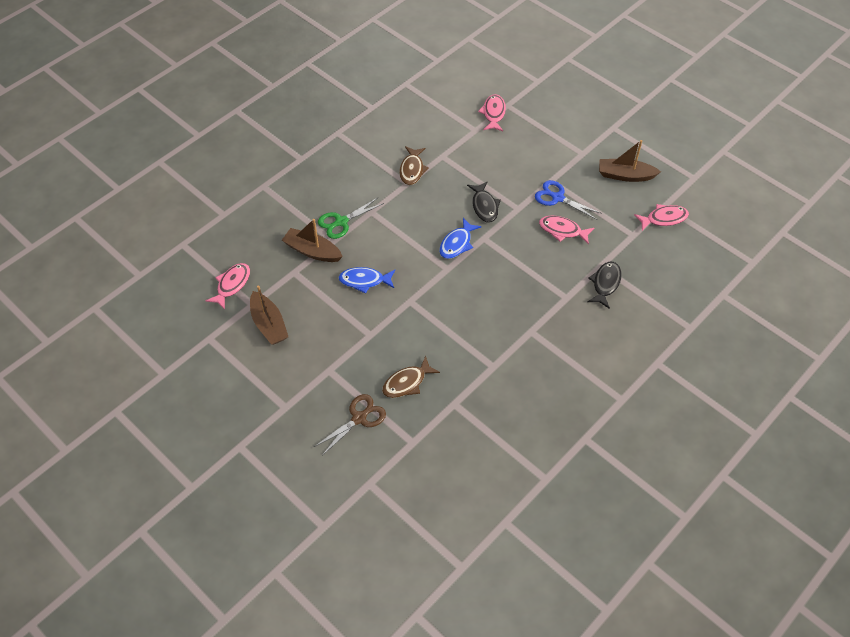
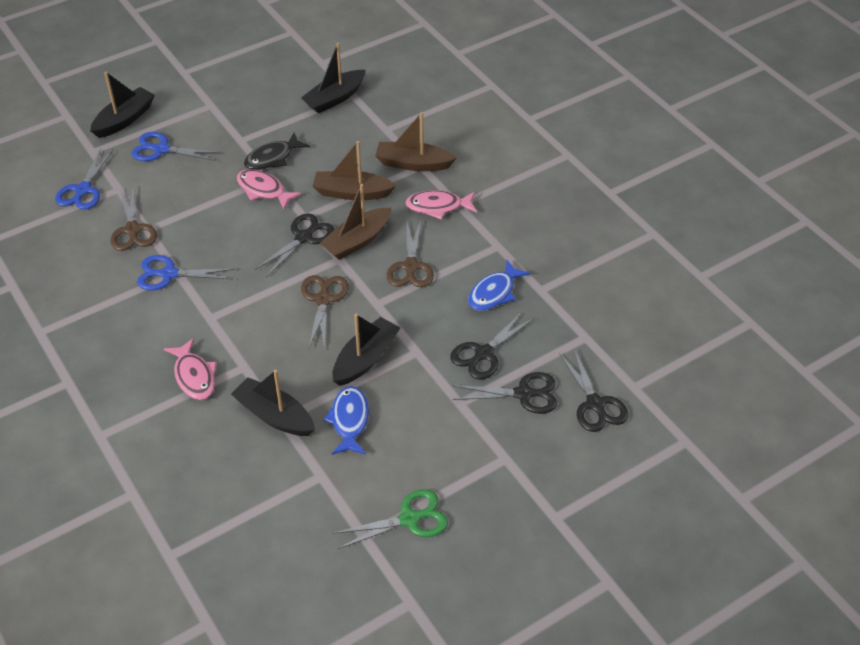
black boat: 0 -> 4
black fish: 2 -> 1
black scissors: 0 -> 4
blue scissors: 1 -> 3
brown fish: 2 -> 0
brown scissors: 1 -> 3
pink fish: 4 -> 3

